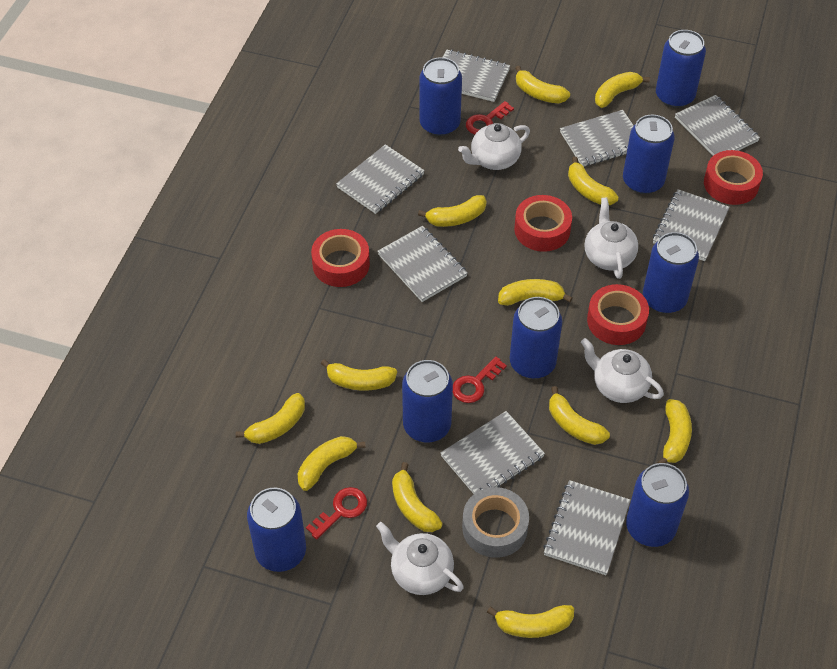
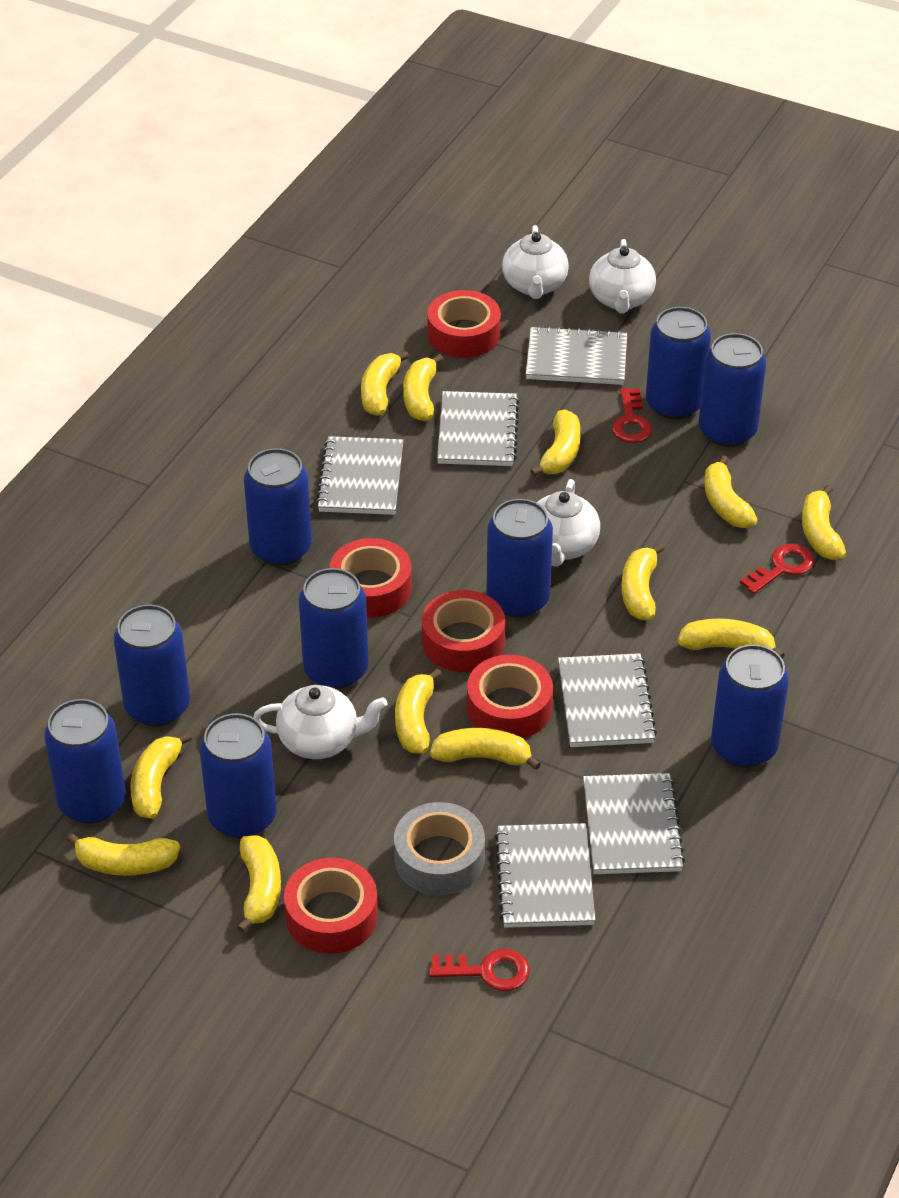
blue can: 8 -> 9
grey notebook: 8 -> 6
red tape: 4 -> 5

